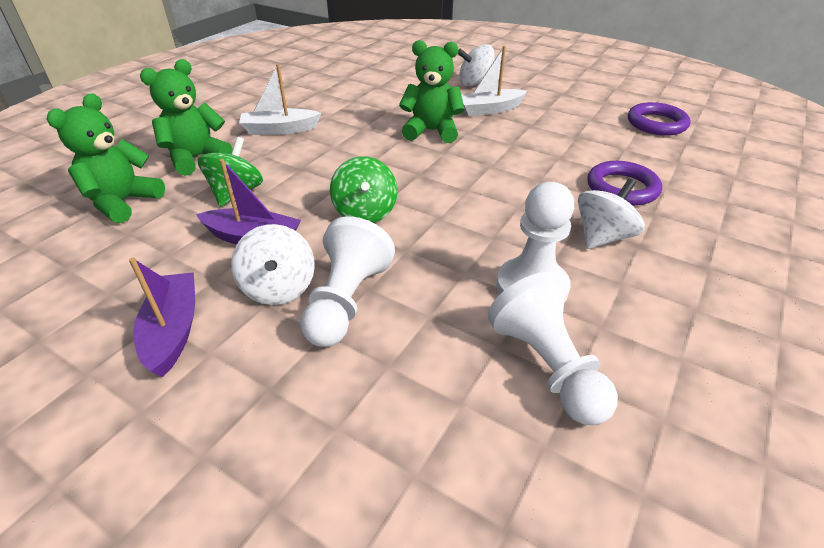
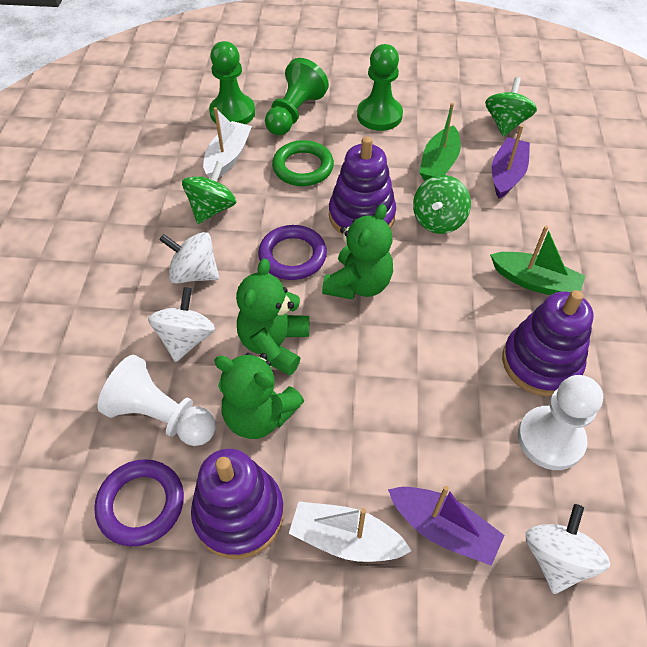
green boat: 0 -> 2
green pawn: 0 -> 3
green ring: 0 -> 1
green spinning top: 2 -> 3
purple stacking toy: 0 -> 3
white pawn: 3 -> 2

